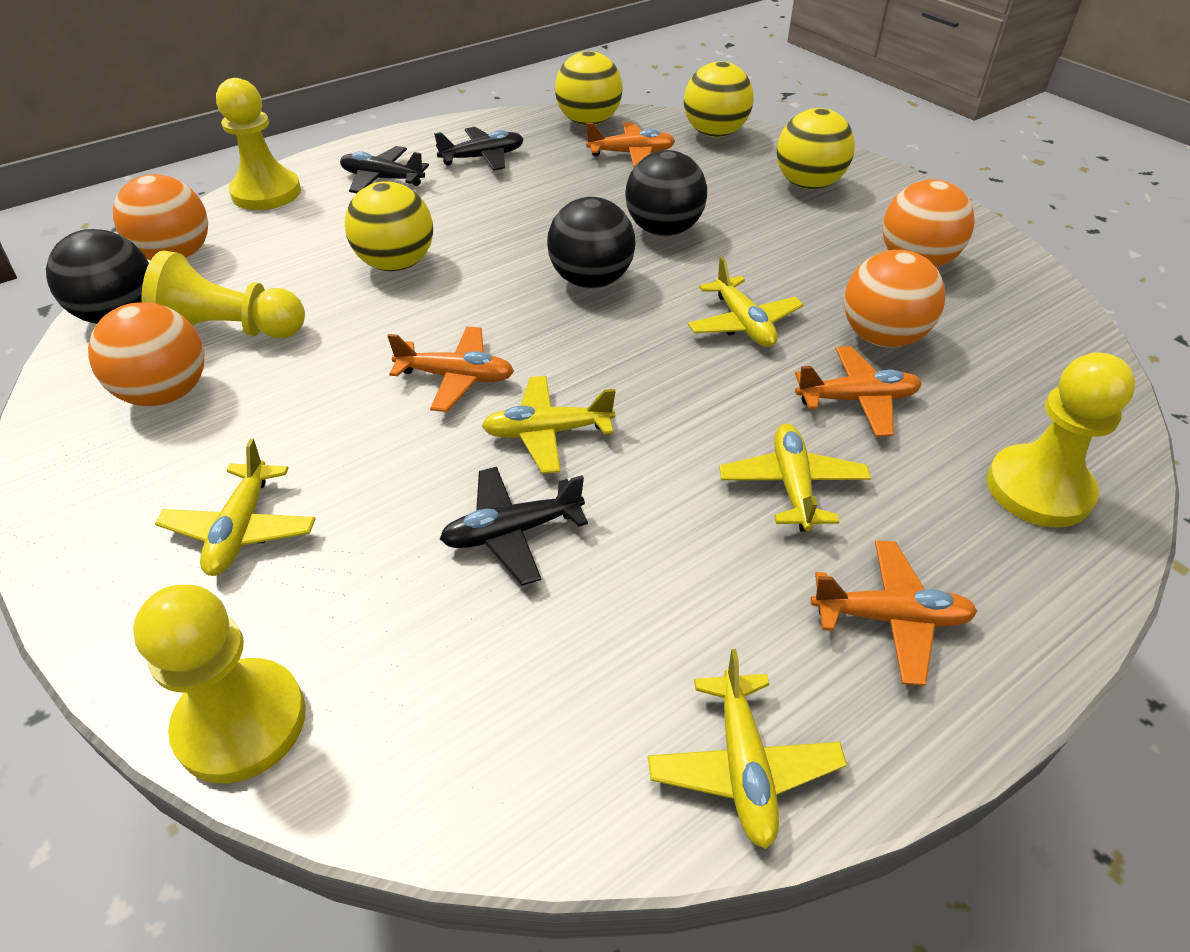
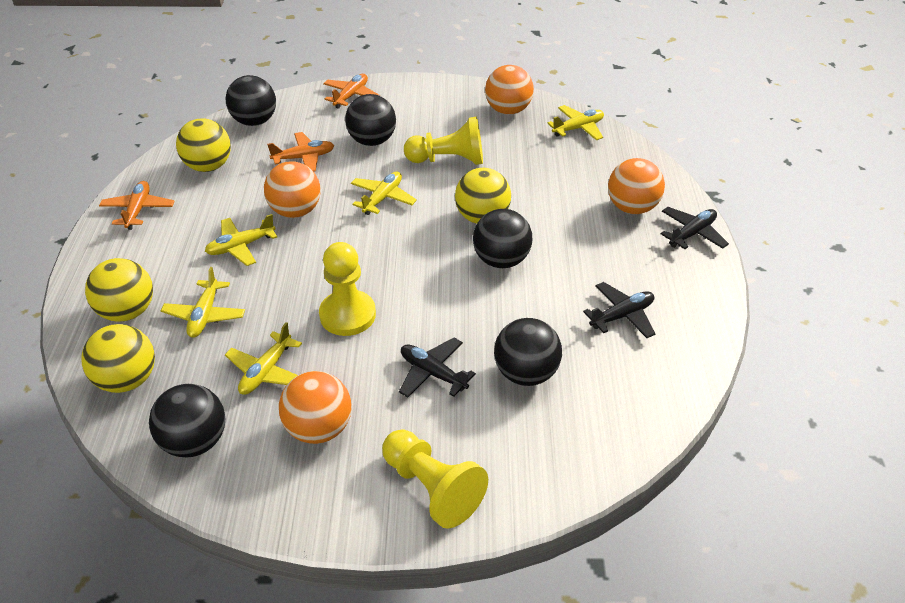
black ball: 3 -> 5
orange plane: 4 -> 3
yellow pawn: 4 -> 3

